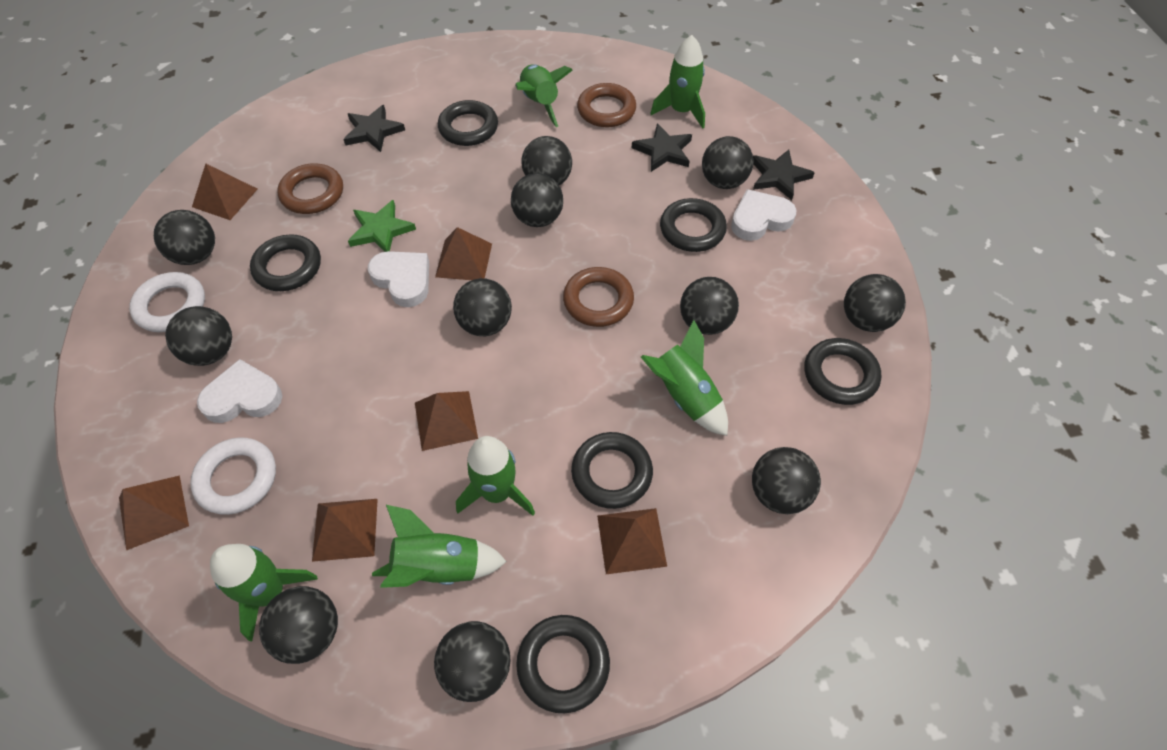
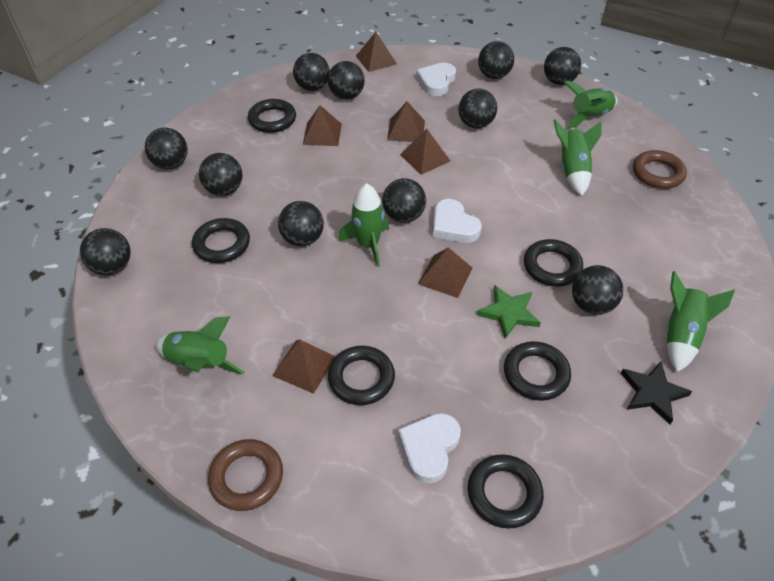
black star: 3 -> 1
brown ring: 3 -> 2
green rocket: 6 -> 5
white ring: 2 -> 0

